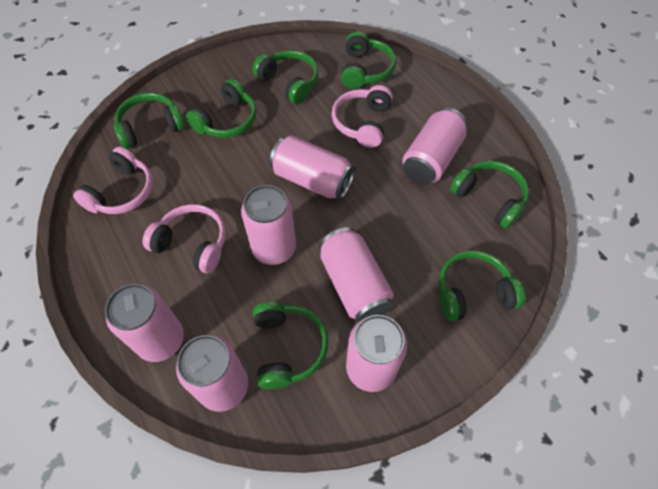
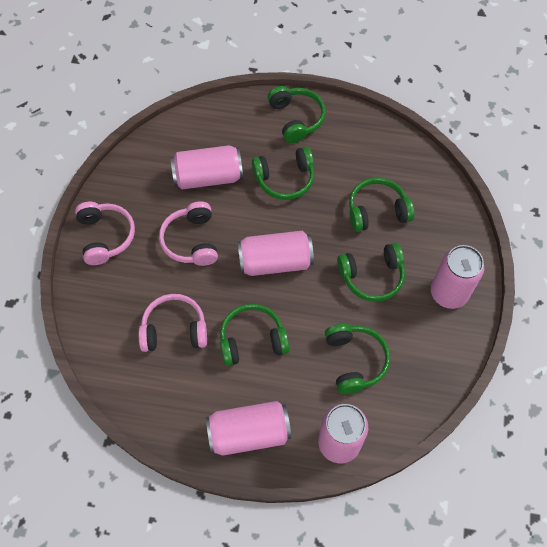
green headphones: 7 -> 6
pink can: 7 -> 5

